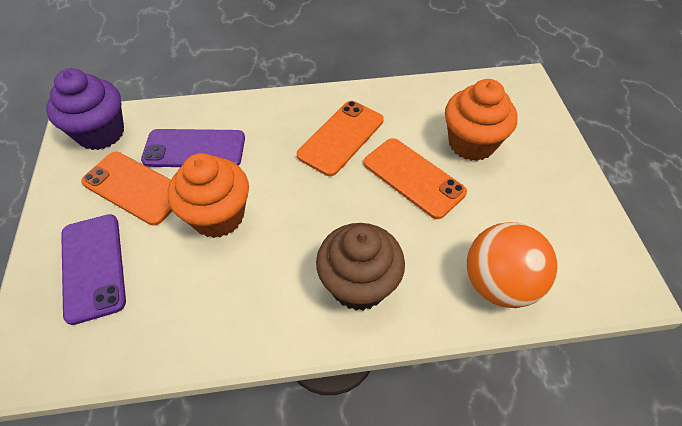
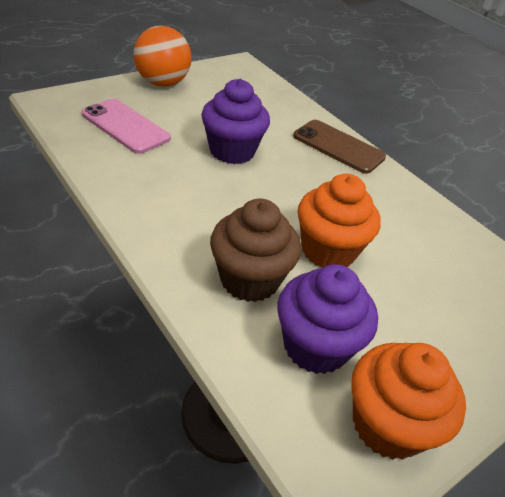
brown phone: 0 -> 1
orange phone: 3 -> 0
pink phone: 0 -> 1
purple cupcake: 1 -> 2
purple phone: 2 -> 0

